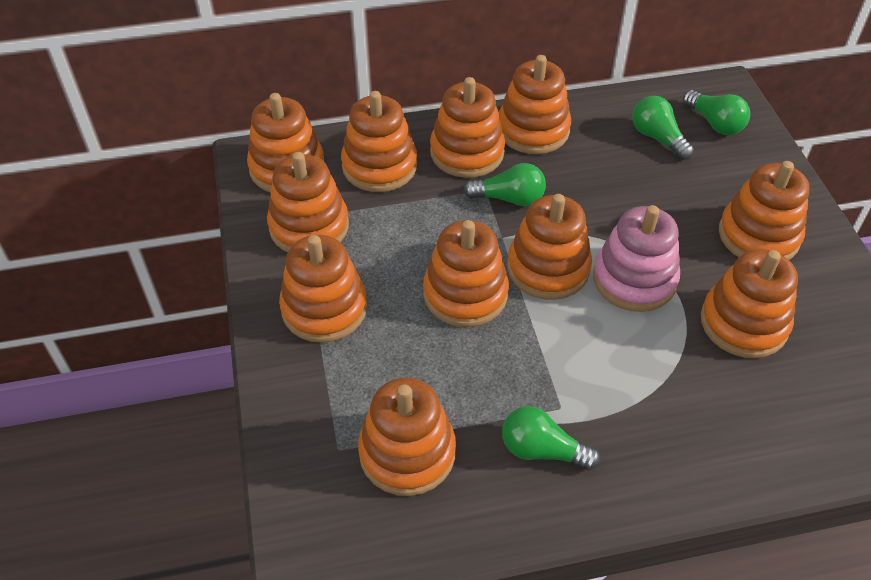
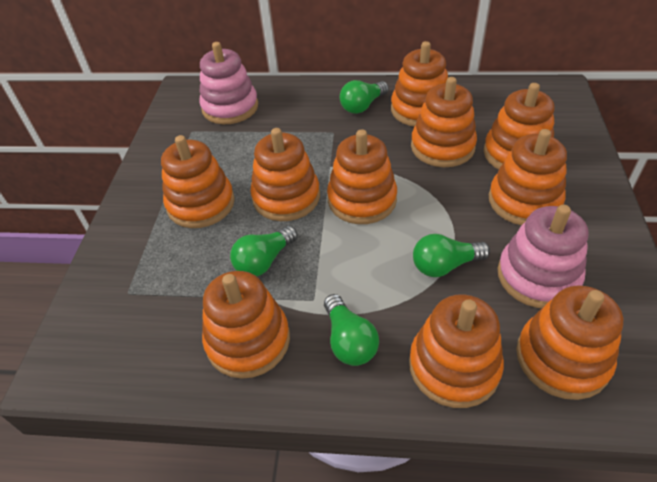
orange stacking toy: 11 -> 10
pink stacking toy: 1 -> 2

